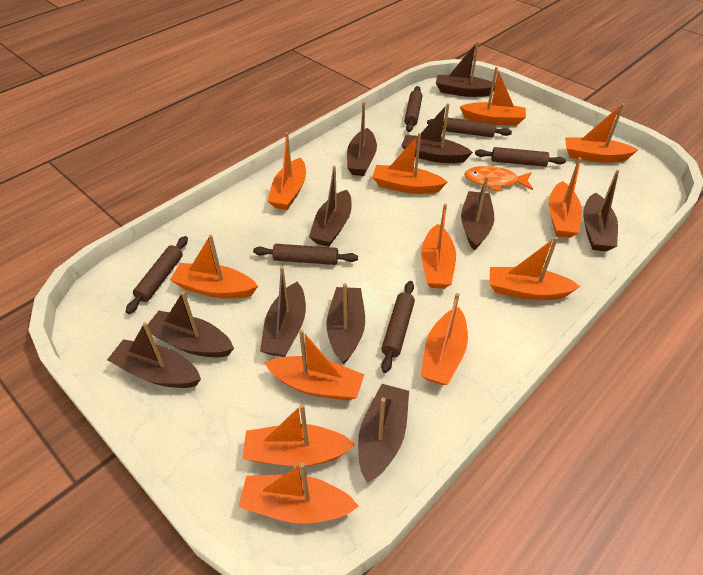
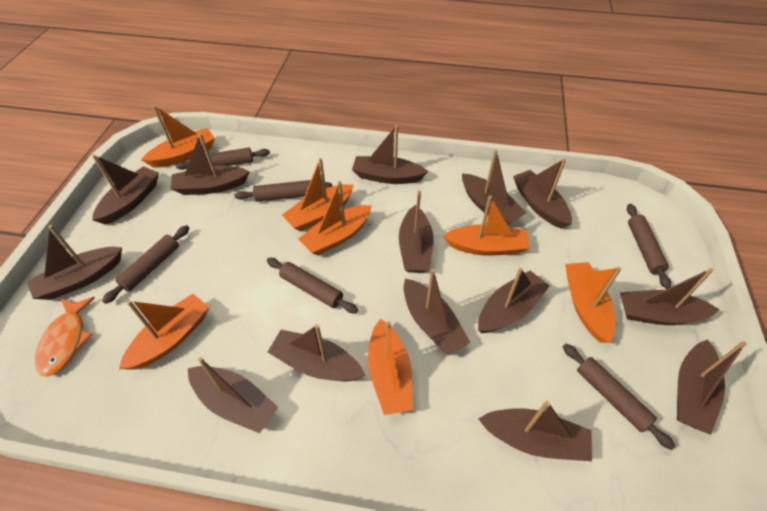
brown boat: 11 -> 14
orange boat: 12 -> 7

